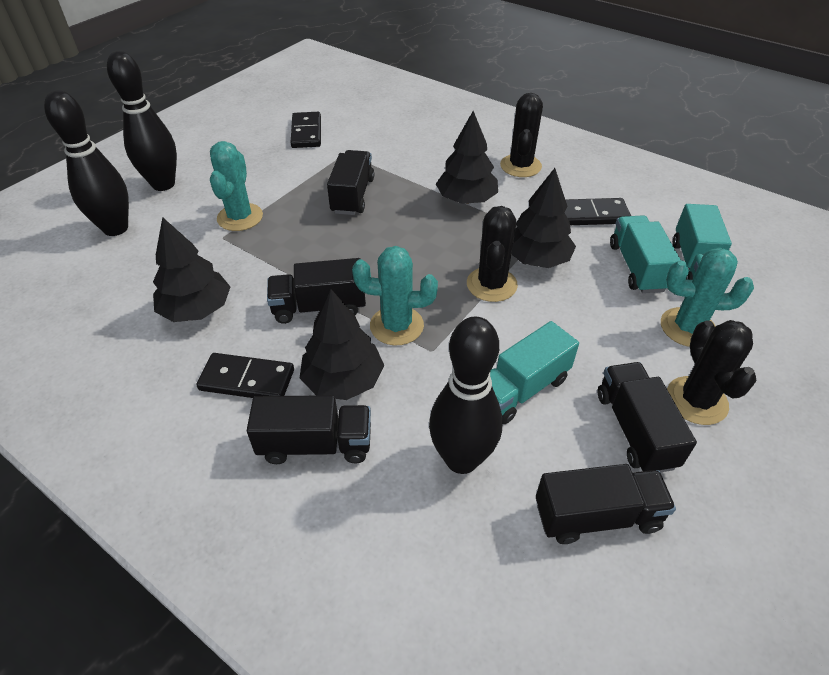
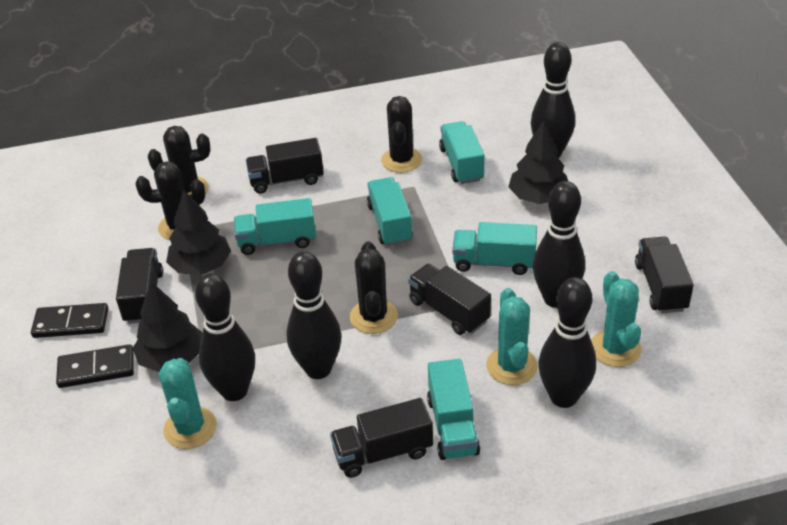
black bowling pin: 3 -> 5
black cactus: 3 -> 4
black domino: 3 -> 2
black tree: 4 -> 3
turquoise truck: 3 -> 5

